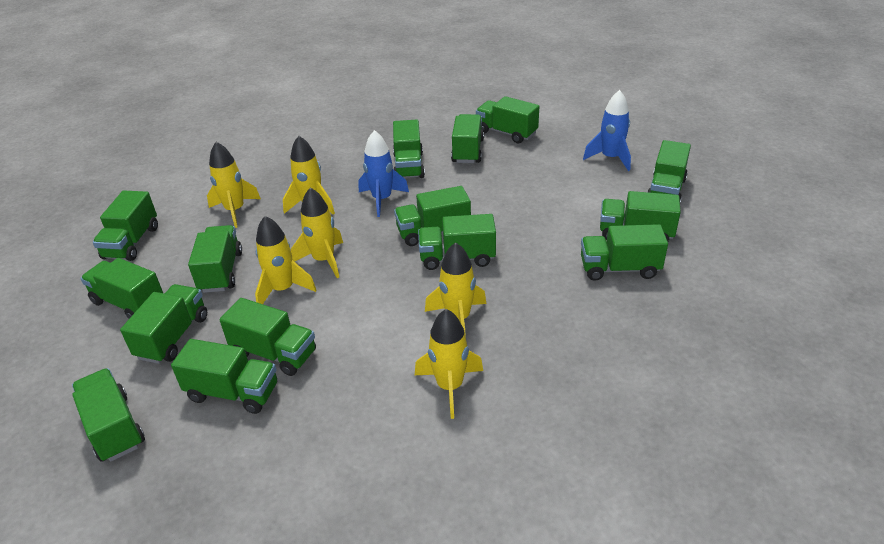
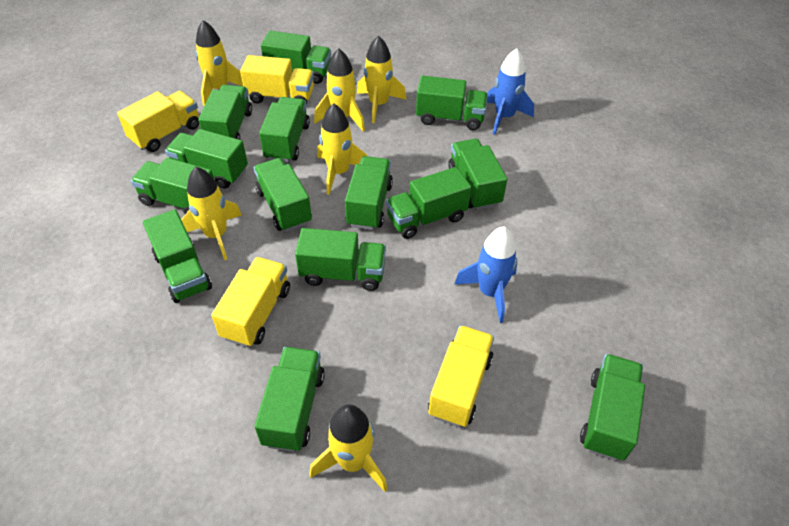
green truck: 15 -> 14
yellow truck: 0 -> 4

